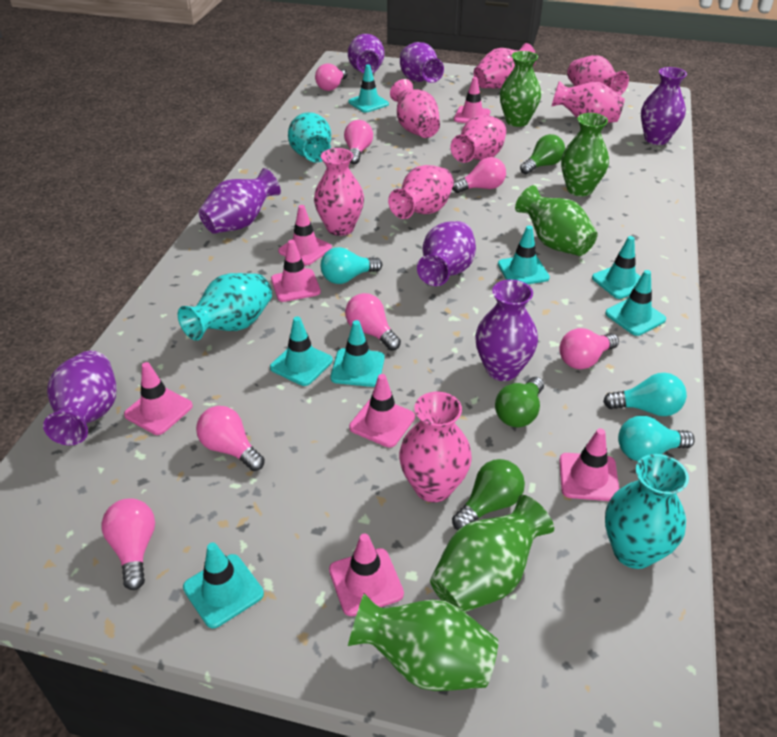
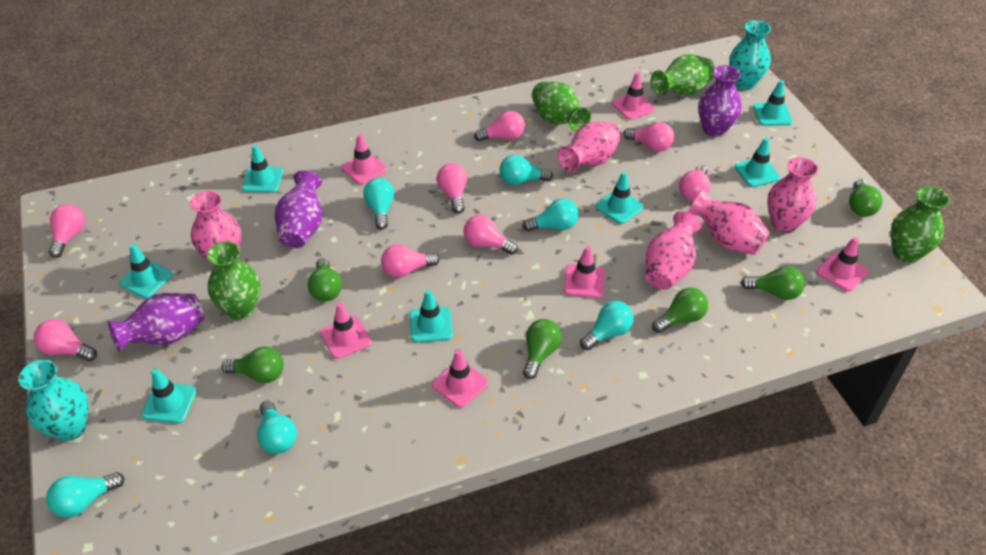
green light bulb: 3 -> 6
green vase: 5 -> 4
pink light bulb: 7 -> 8
pink traffic cone: 7 -> 6
pink vase: 8 -> 5
purple vase: 7 -> 3
turquoise light bulb: 3 -> 6
turquoise vase: 3 -> 2

